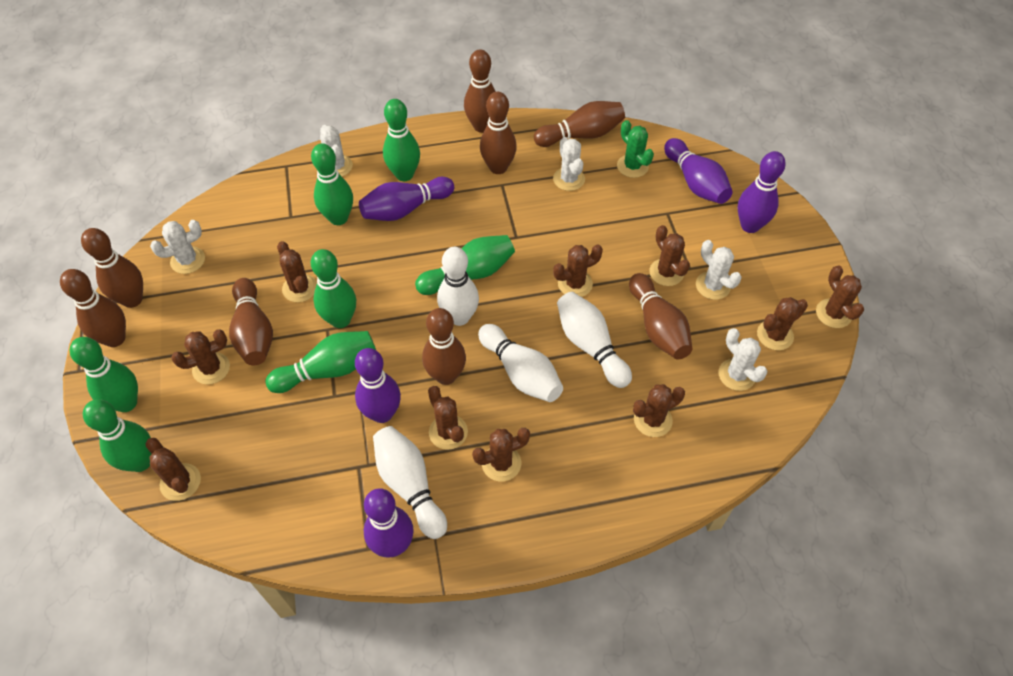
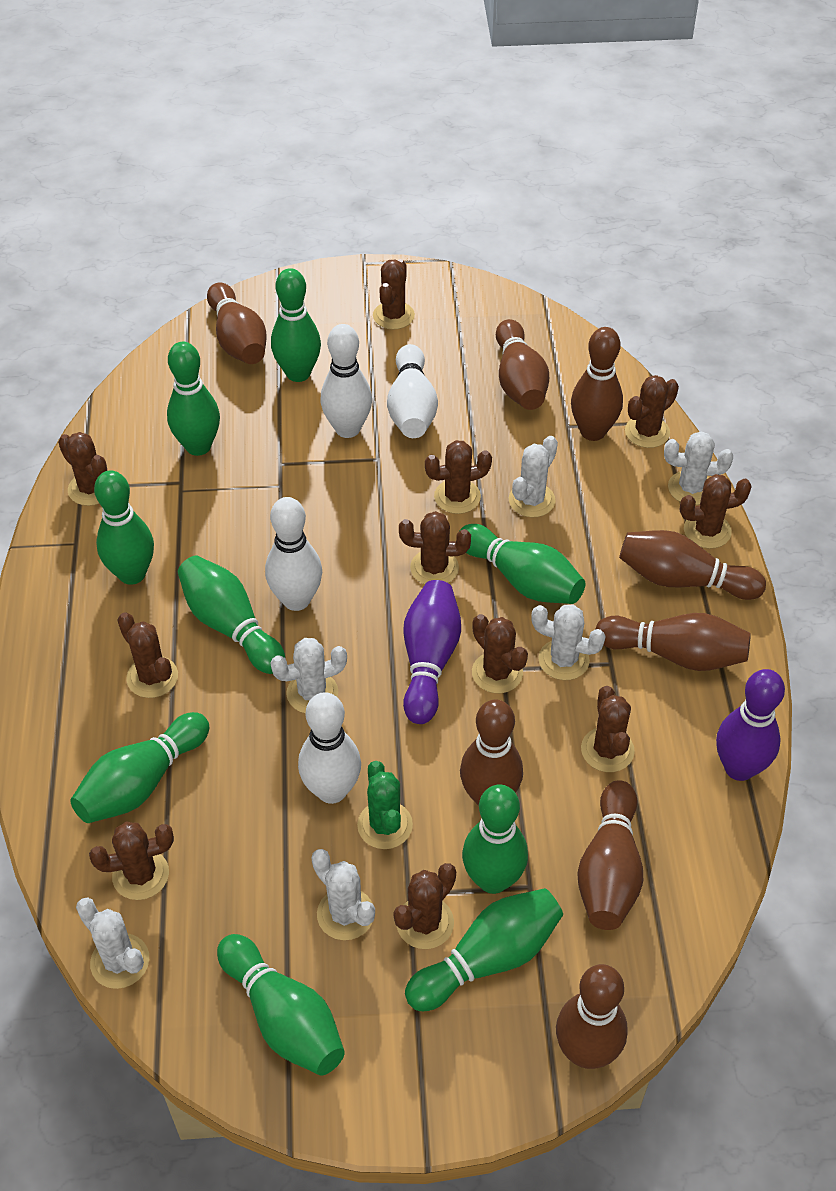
brown cactus: 10 -> 11
green bowling pin: 7 -> 9
purple bowling pin: 5 -> 2
white cactus: 5 -> 6

